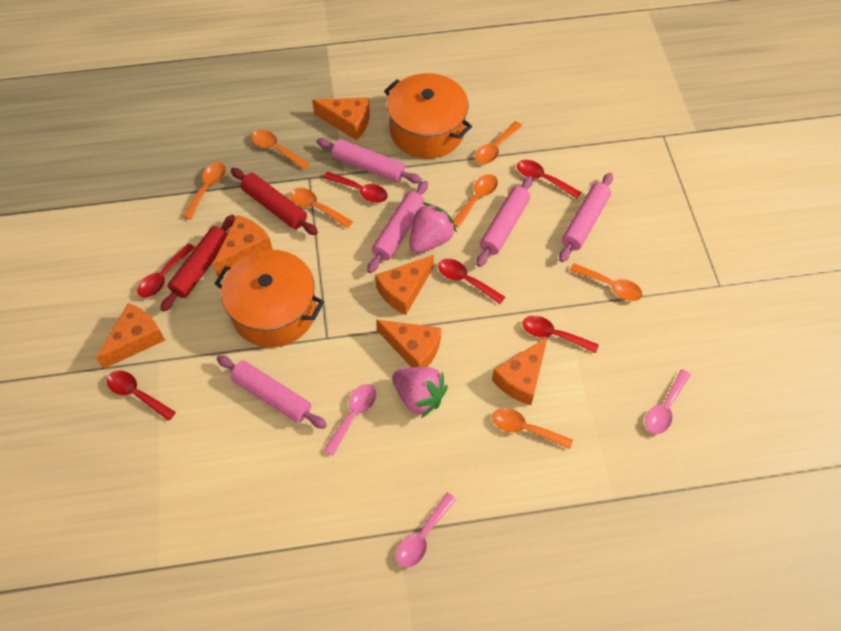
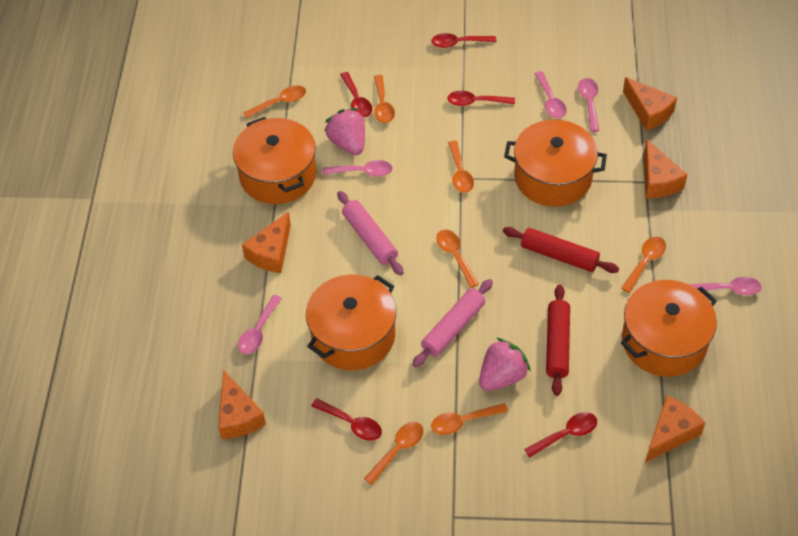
orange cheese: 6 -> 5
orange pot: 2 -> 4
pink rolling pin: 5 -> 2
pink spoon: 3 -> 5
red spoon: 6 -> 5

